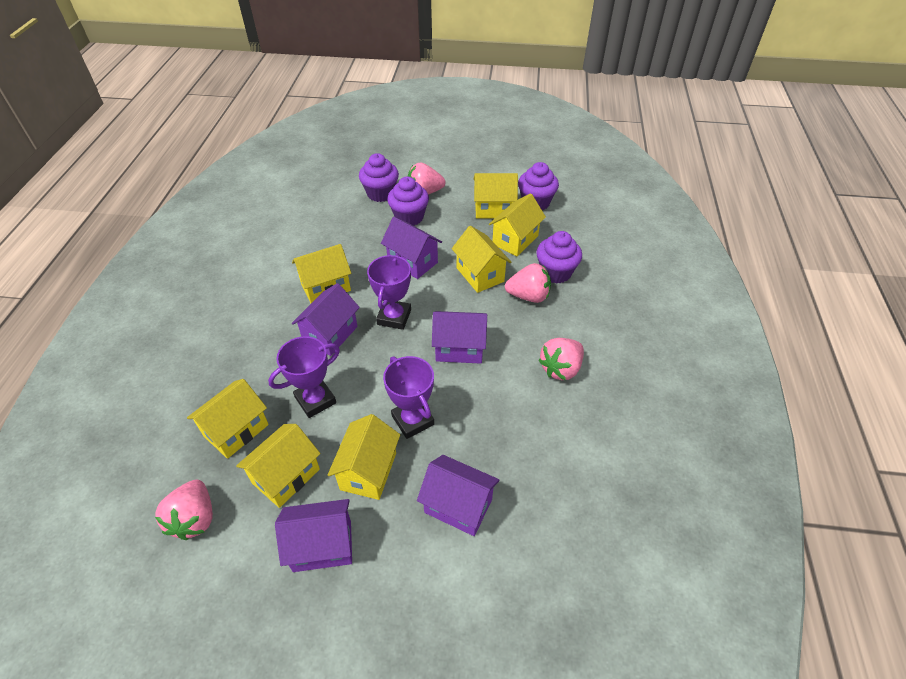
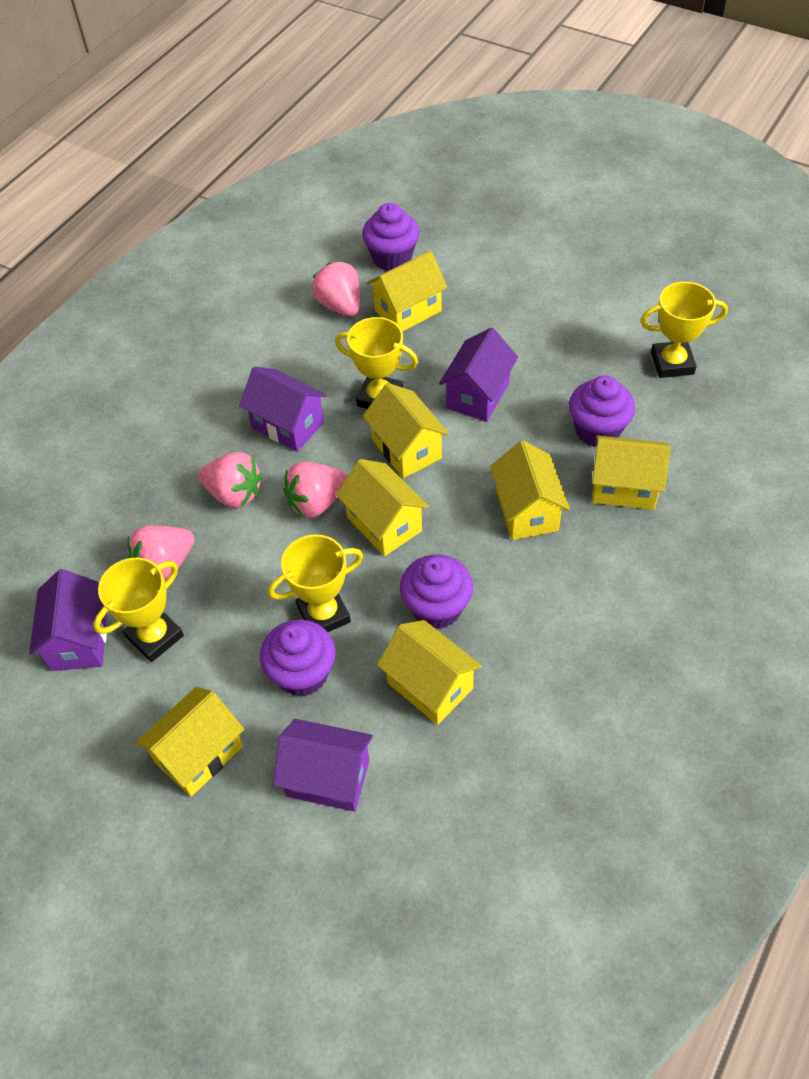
purple house: 5 -> 4
purple trophy: 3 -> 0
yellow trophy: 0 -> 4

